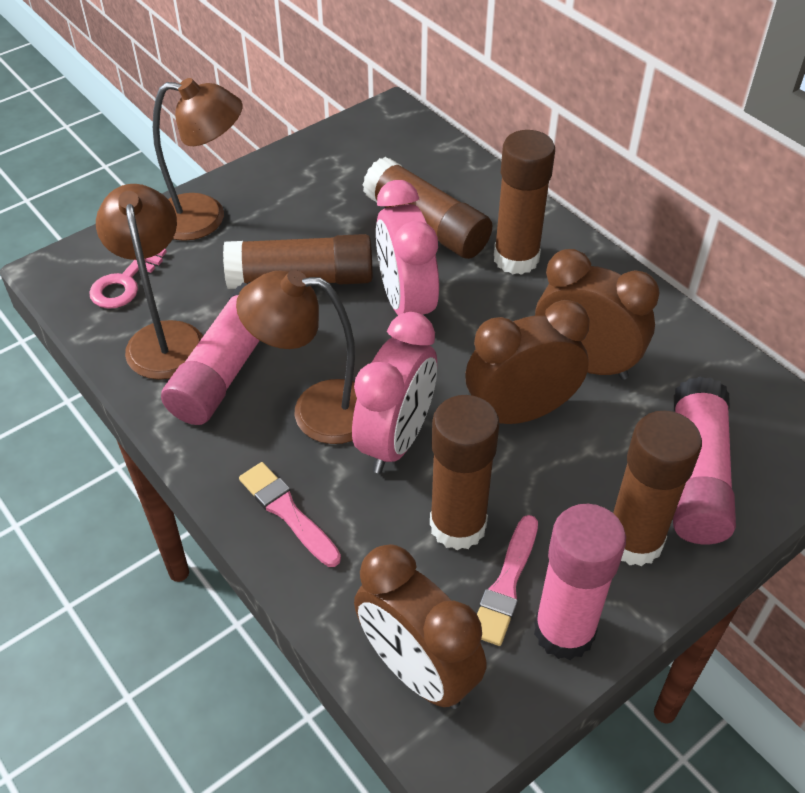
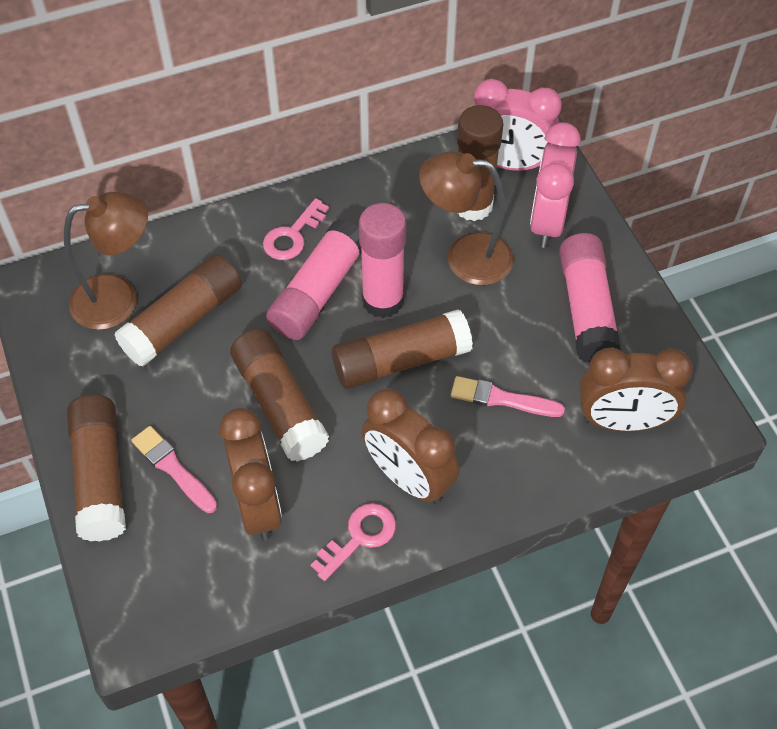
brown lamp: 3 -> 2
pink key: 1 -> 2

